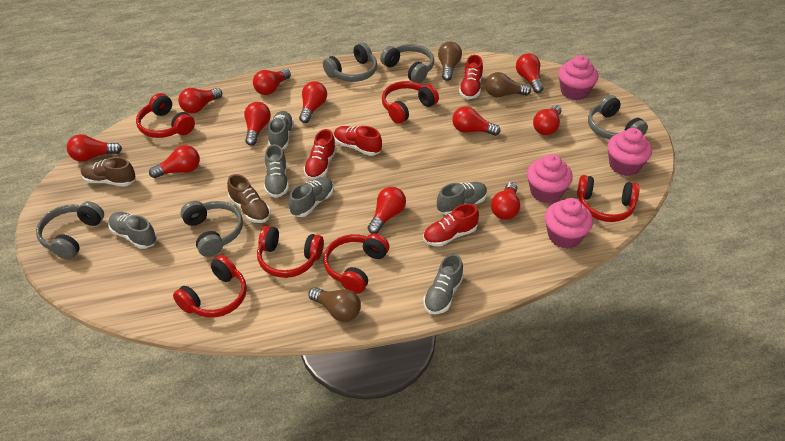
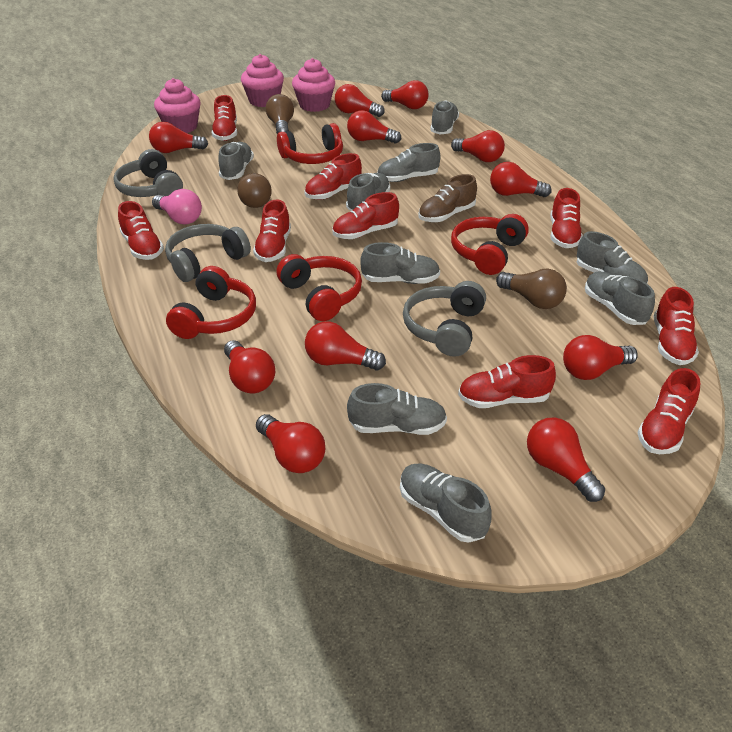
brown shoe: 2 -> 1
grey headphones: 5 -> 3
grey shoe: 6 -> 9
pink cupcake: 4 -> 3
pink light bulb: 0 -> 1
red headphones: 6 -> 4
red shoe: 4 -> 9

